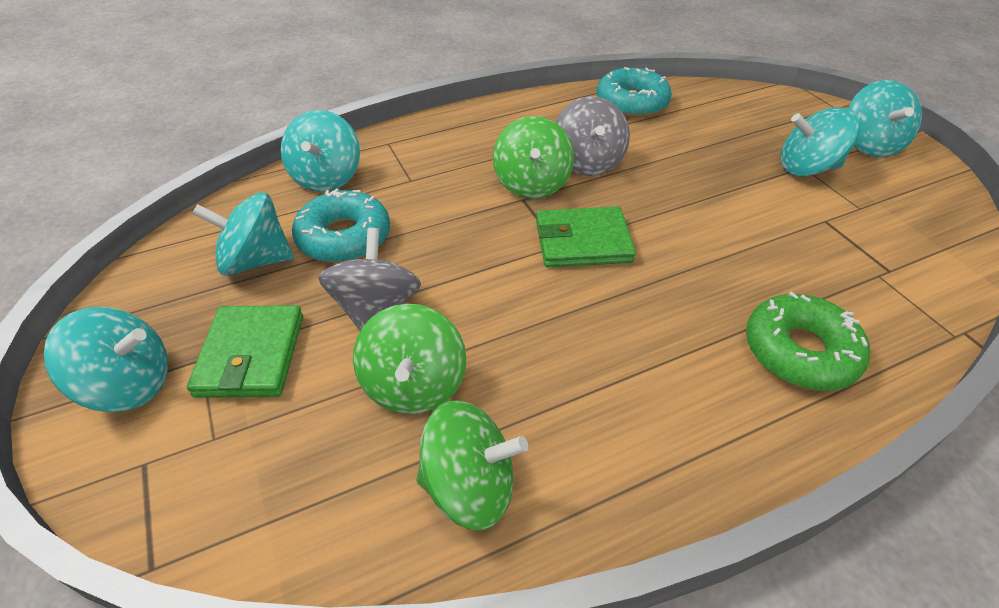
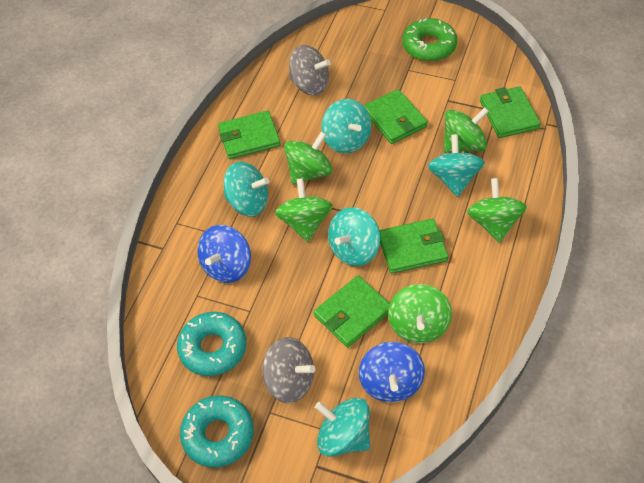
blue spinning top: 0 -> 2
green spinning top: 3 -> 5
green wallet: 2 -> 5

